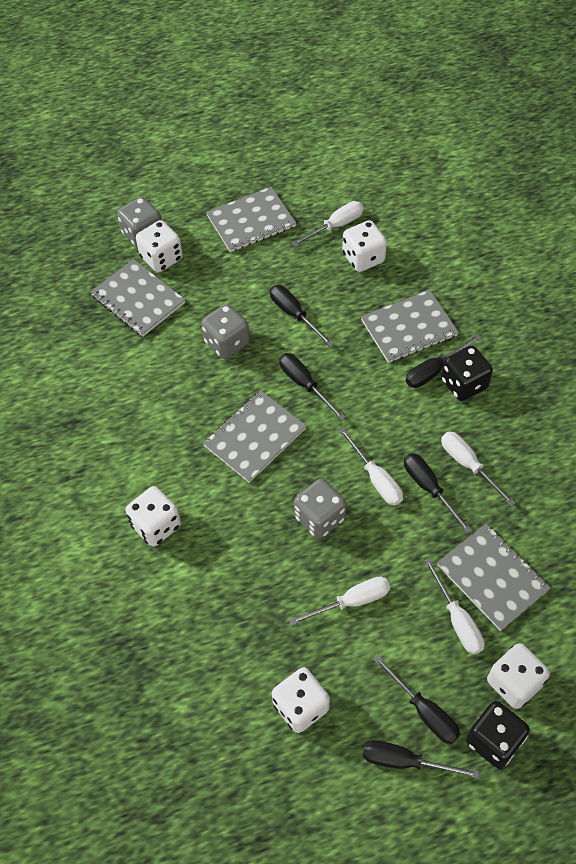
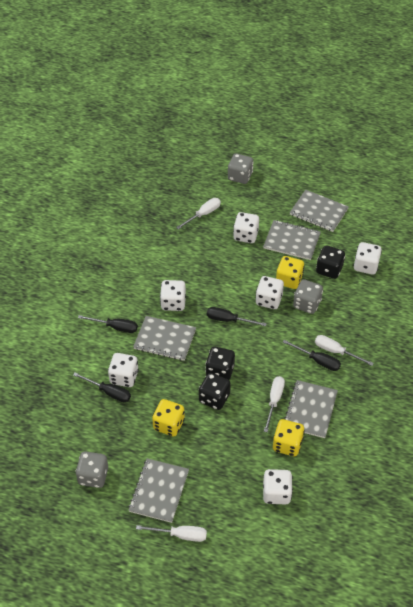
black dice: 2 -> 3
black screwdriver: 6 -> 4
white dice: 5 -> 6
white screwdriver: 5 -> 4
yellow dice: 0 -> 3

